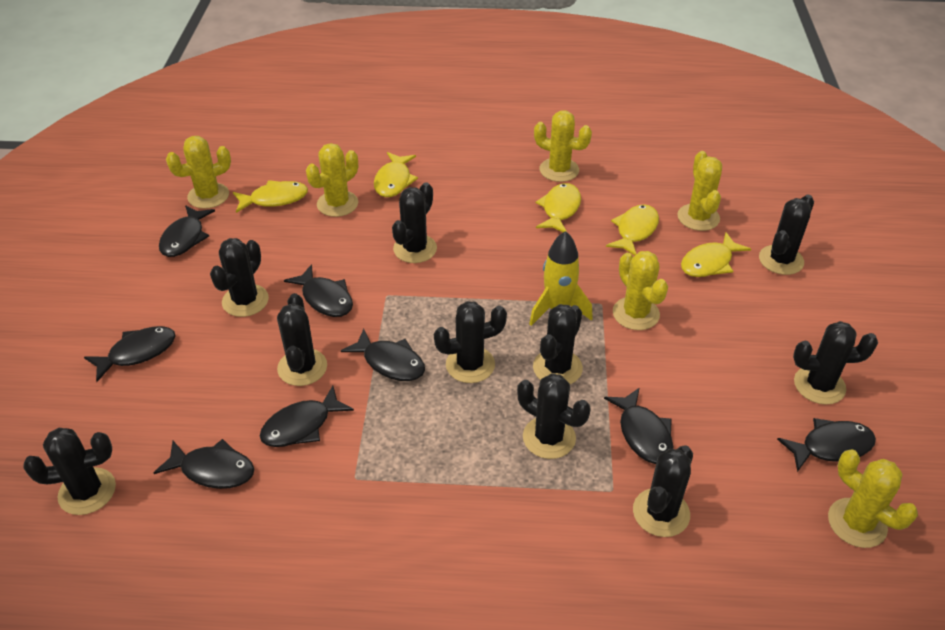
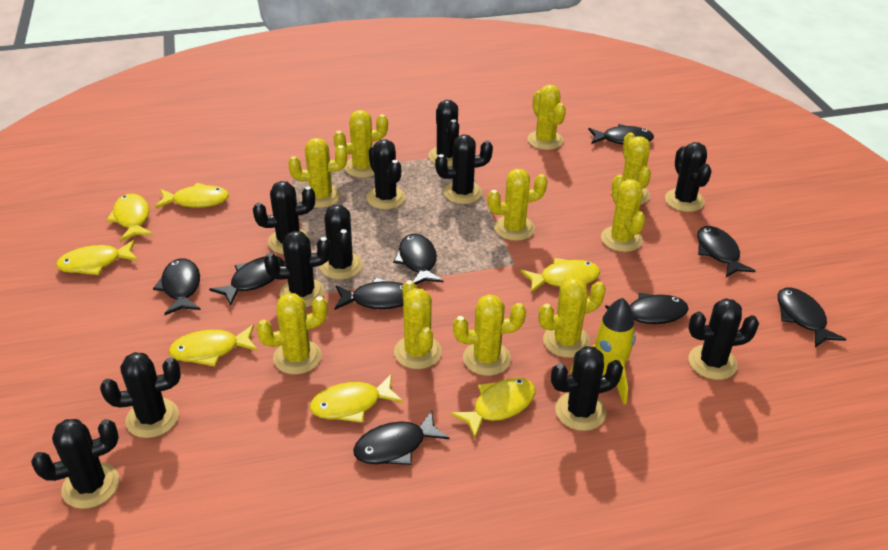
black cactus: 10 -> 11
black fish: 8 -> 9
yellow cactus: 6 -> 10
yellow fish: 5 -> 7

